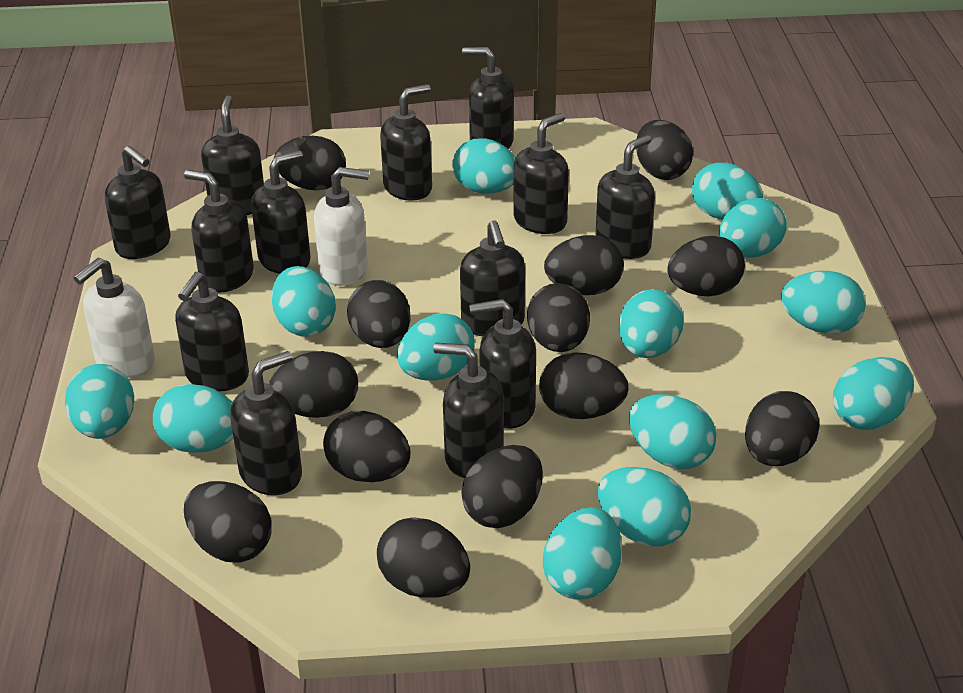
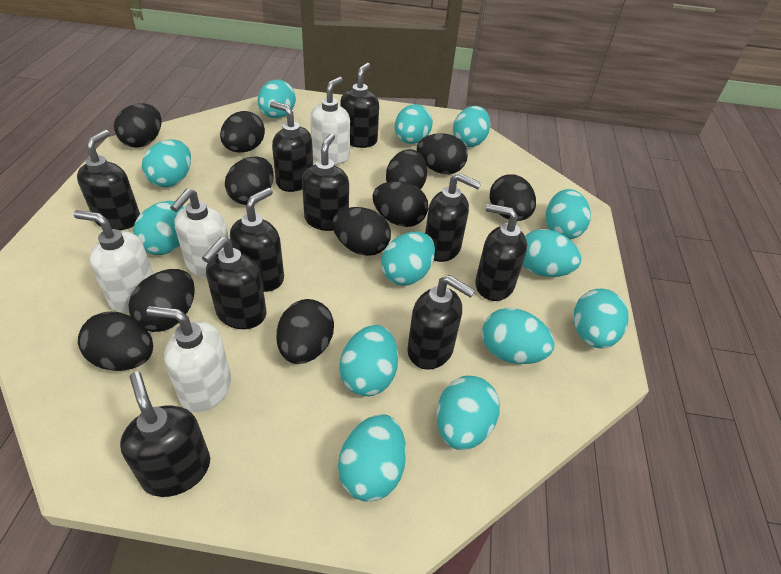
black egg: 13 -> 11
black soap dispenser: 13 -> 10
white soap dispenser: 2 -> 4

